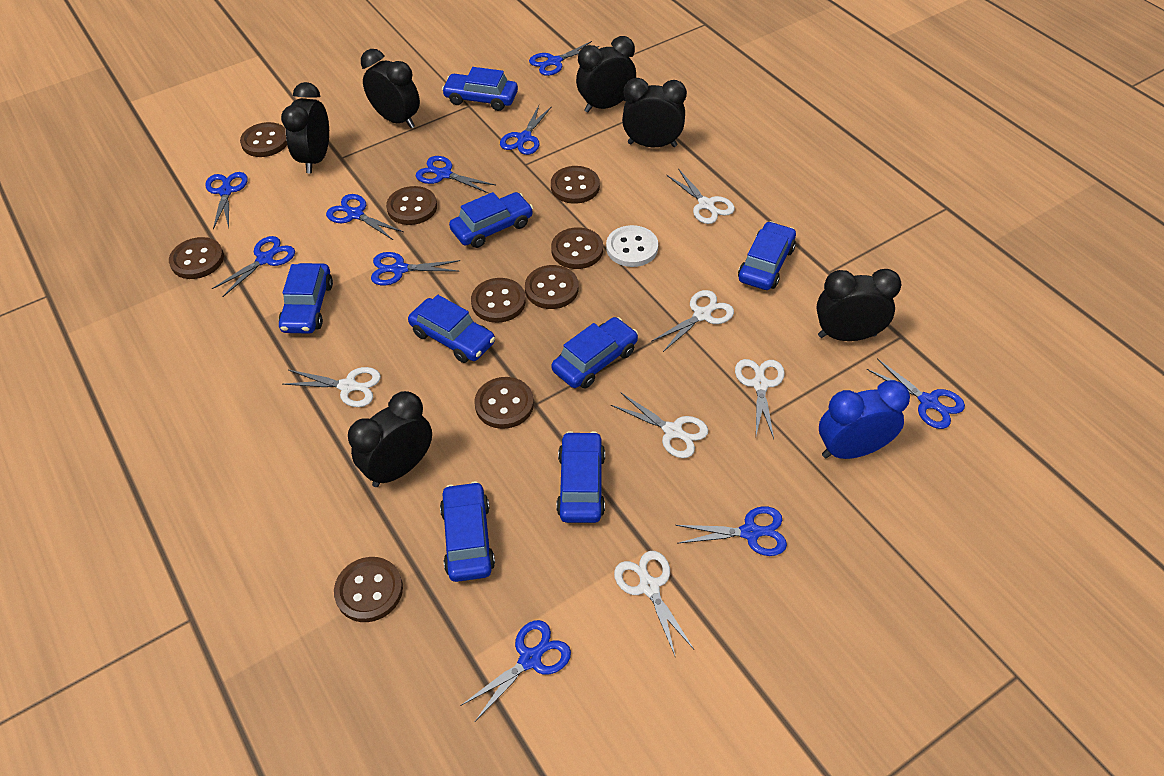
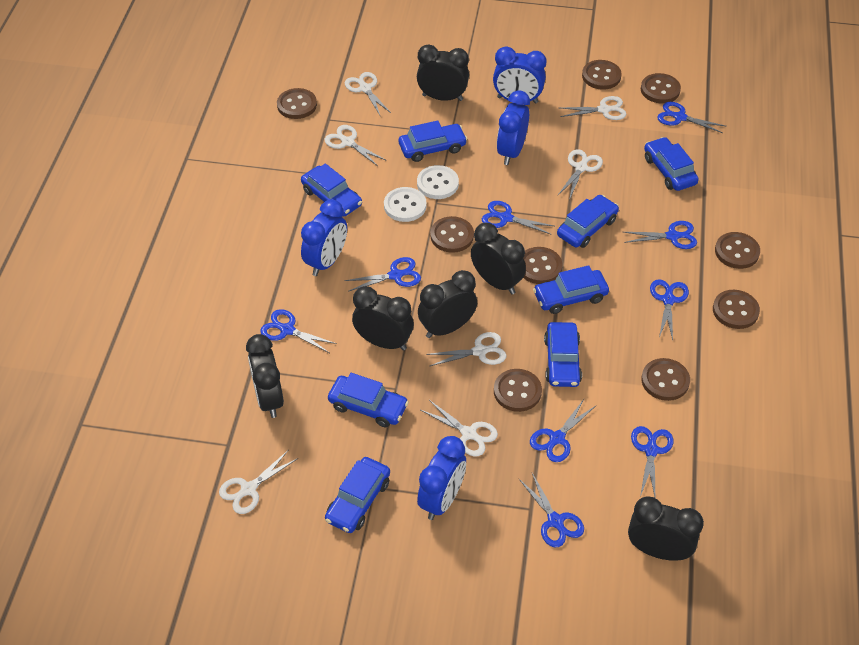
blue clock: 1 -> 4
blue scissors: 10 -> 9
white button: 1 -> 2
white scissors: 6 -> 7

